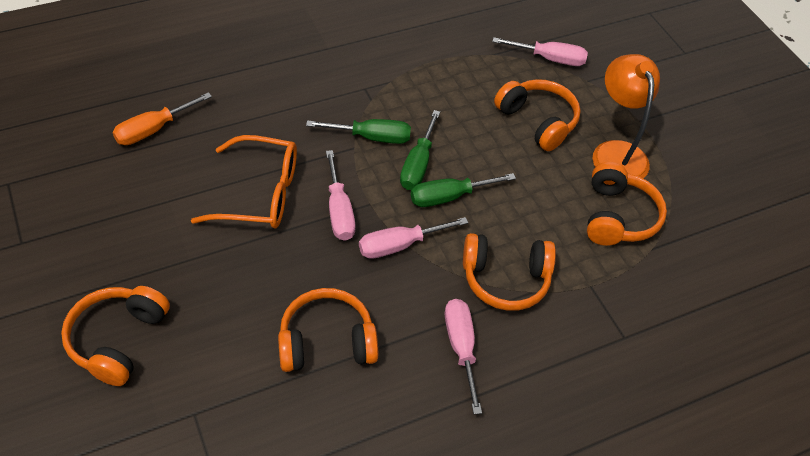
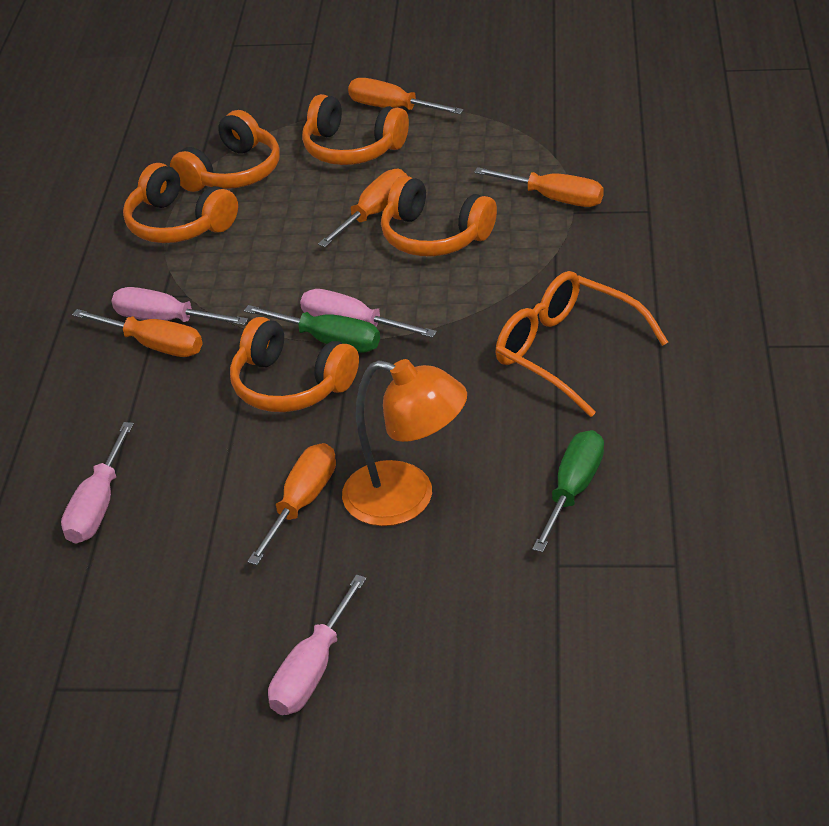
green screwdriver: 3 -> 2
orange screwdriver: 1 -> 5

